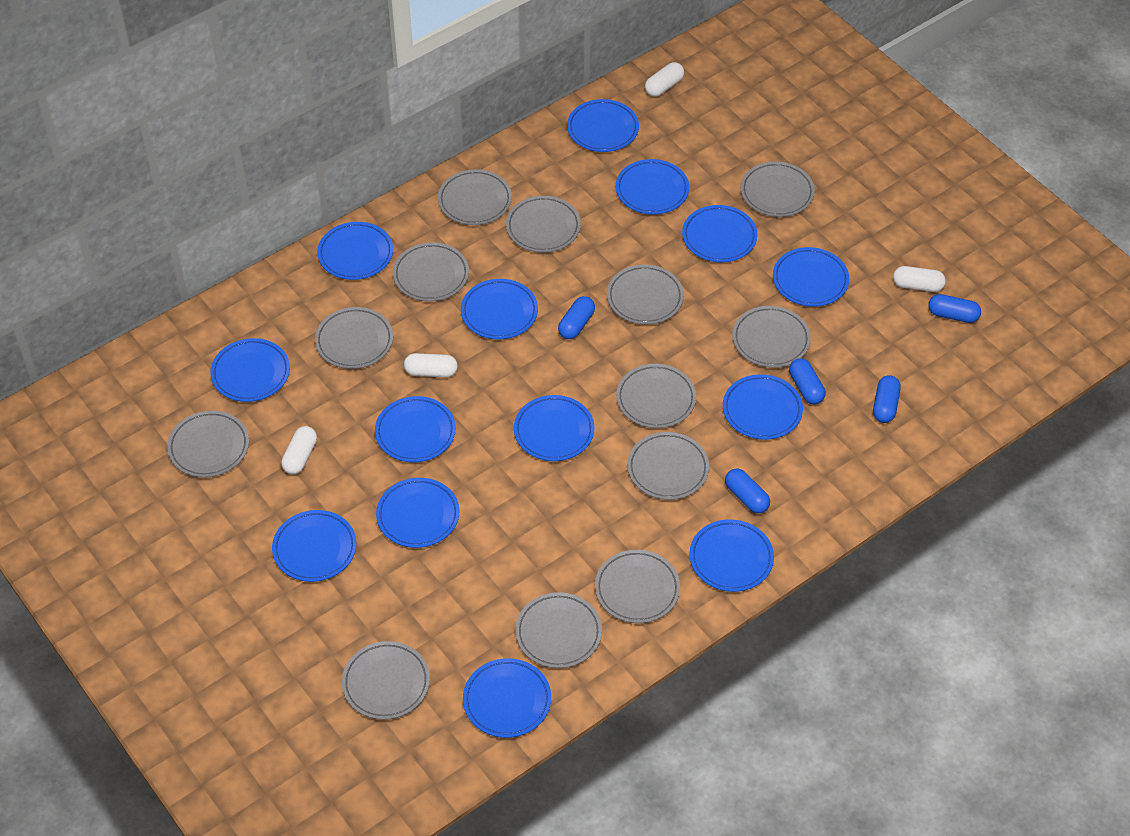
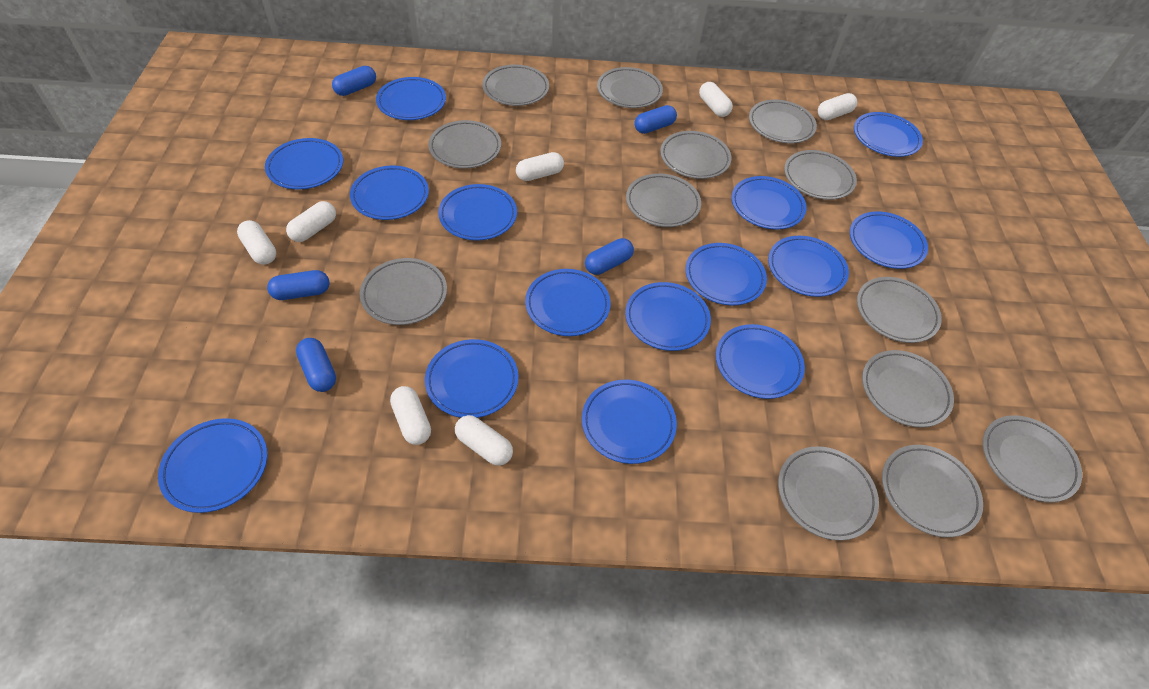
blue plate: 14 -> 15
white capsule: 4 -> 7

